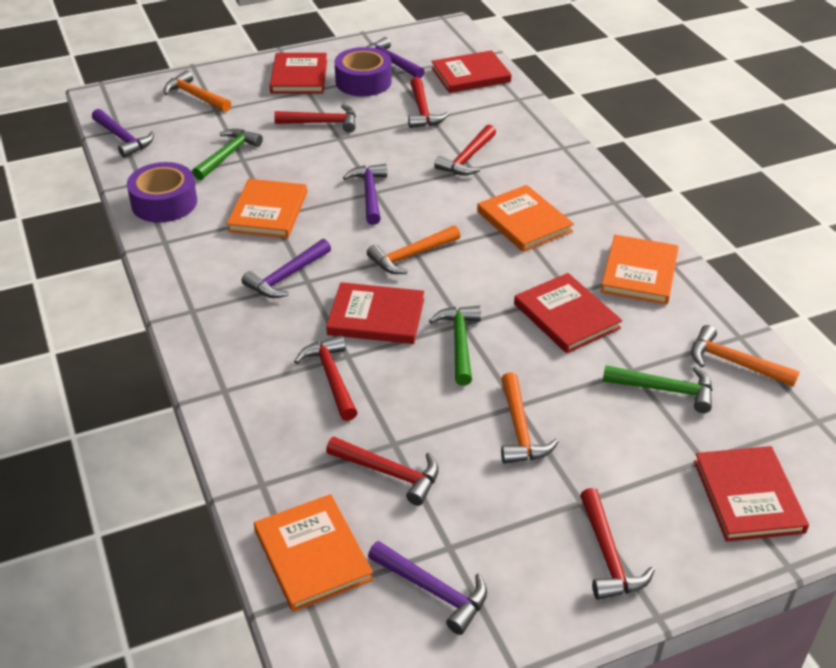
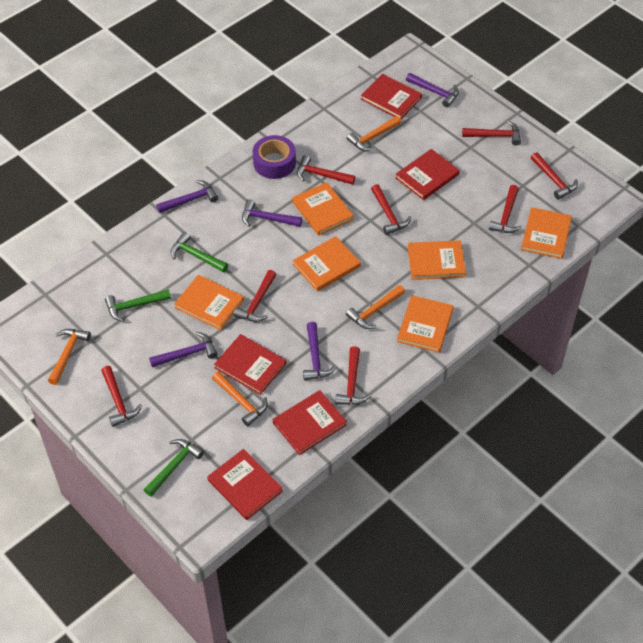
orange book: 4 -> 6
purple tape: 2 -> 1
red hammer: 6 -> 8

